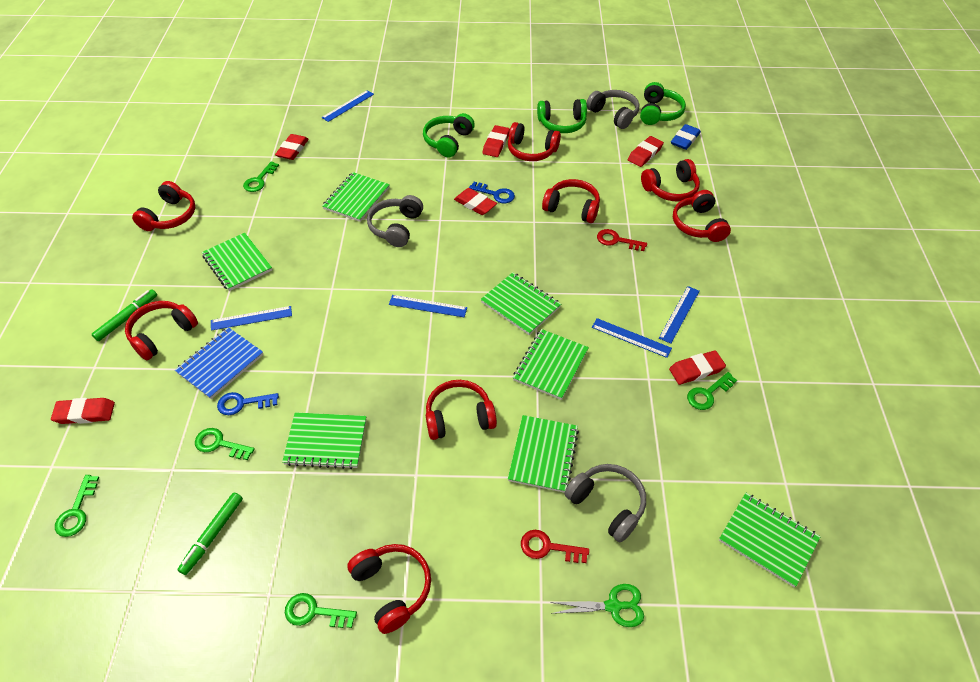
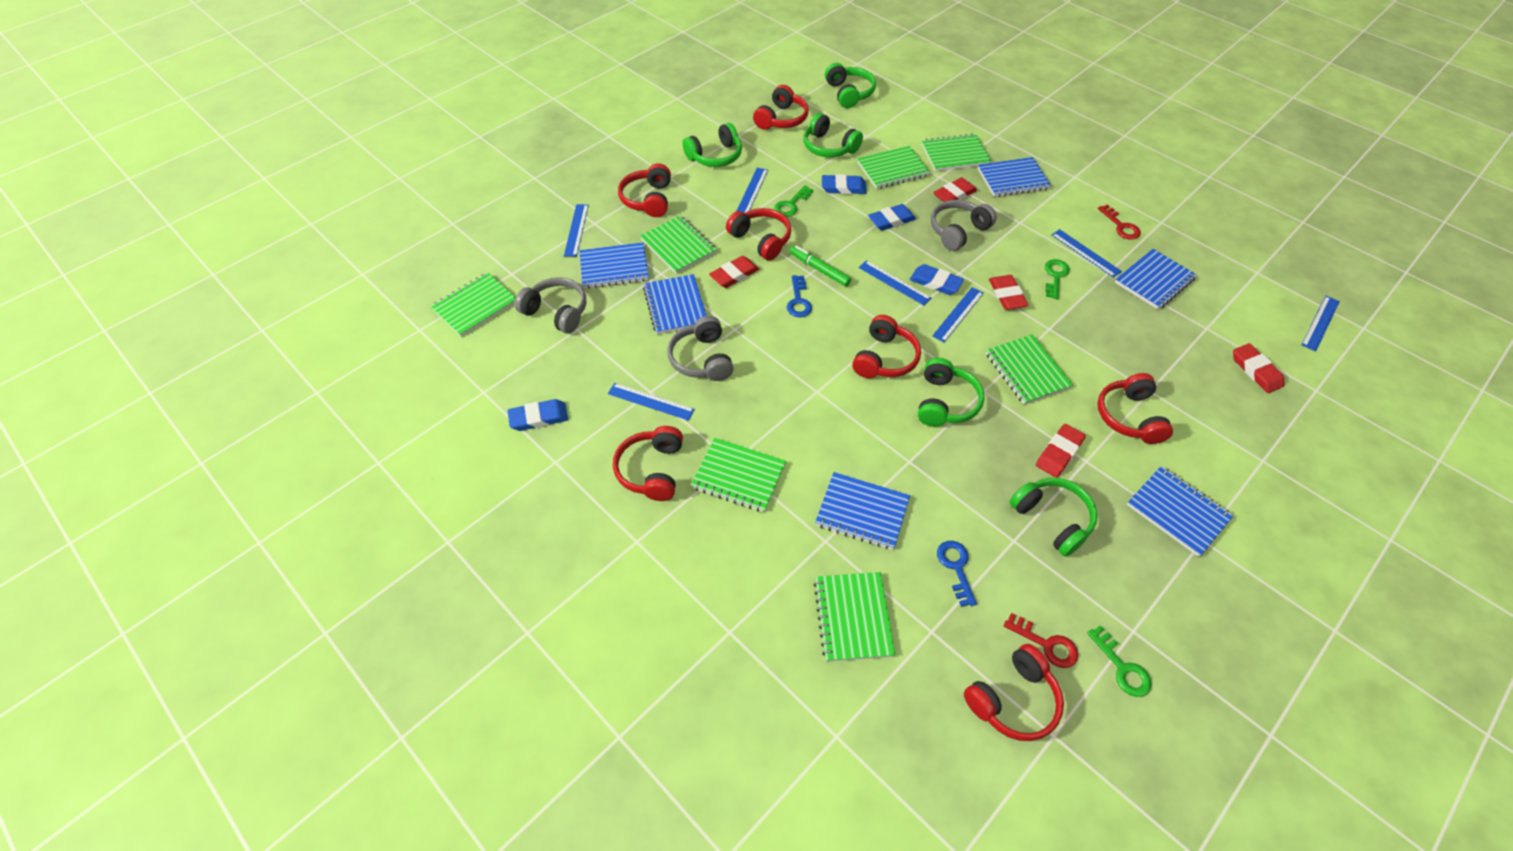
blue eraser: 1 -> 4
blue notebook: 1 -> 6
blue ruler: 5 -> 7
green headphones: 3 -> 5
green key: 5 -> 3
green marker: 2 -> 1
green scissors: 1 -> 0
red eraser: 6 -> 5
red headphones: 8 -> 7

